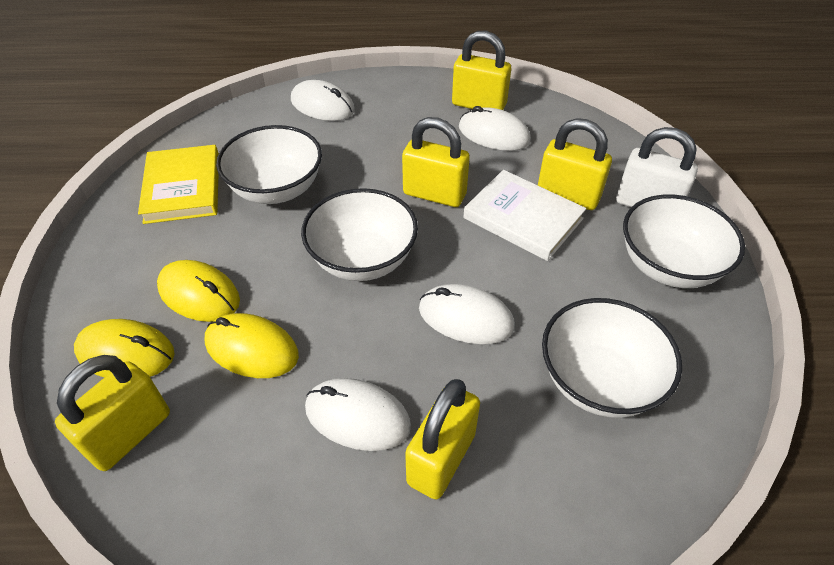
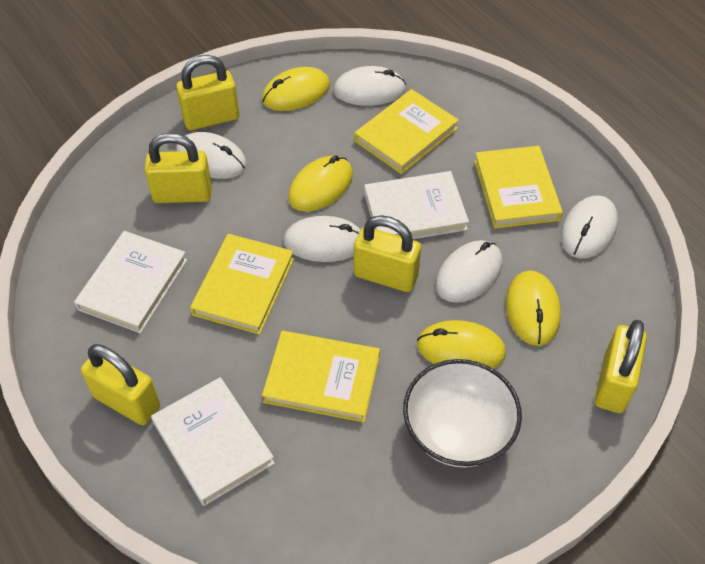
white book: 1 -> 3
white bowl: 4 -> 1
white mouse: 4 -> 5
white padlock: 1 -> 0
yellow book: 1 -> 4
yellow mouse: 3 -> 4

